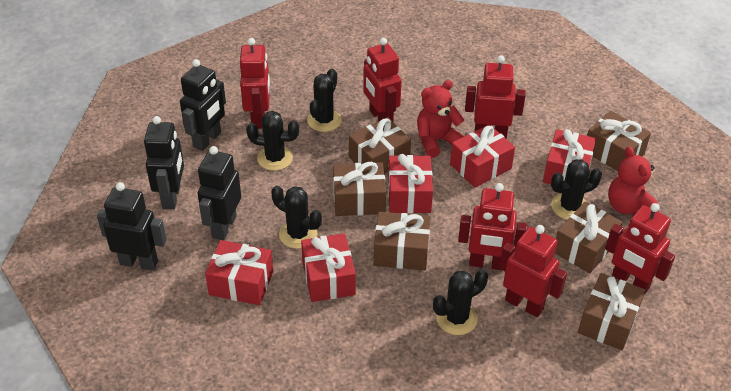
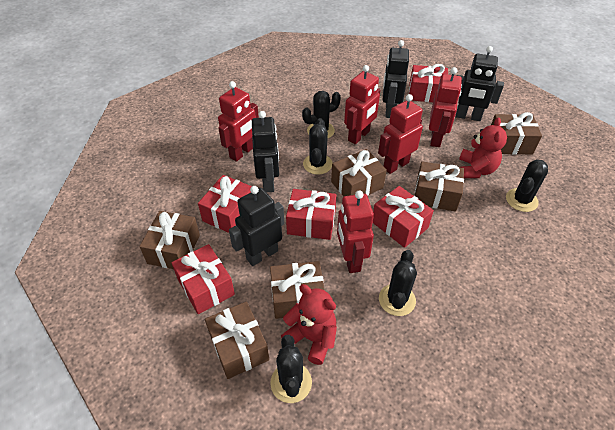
red robot: 6 -> 5

